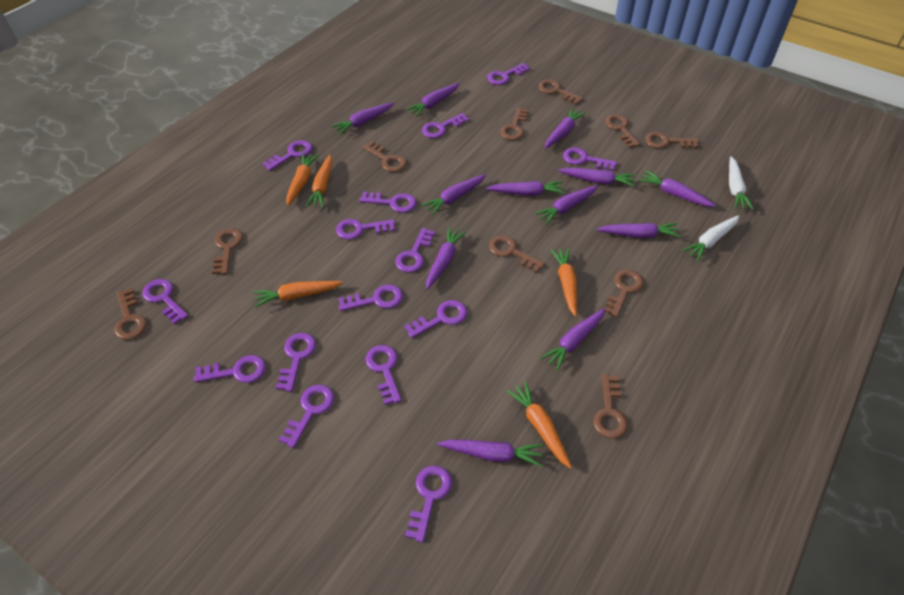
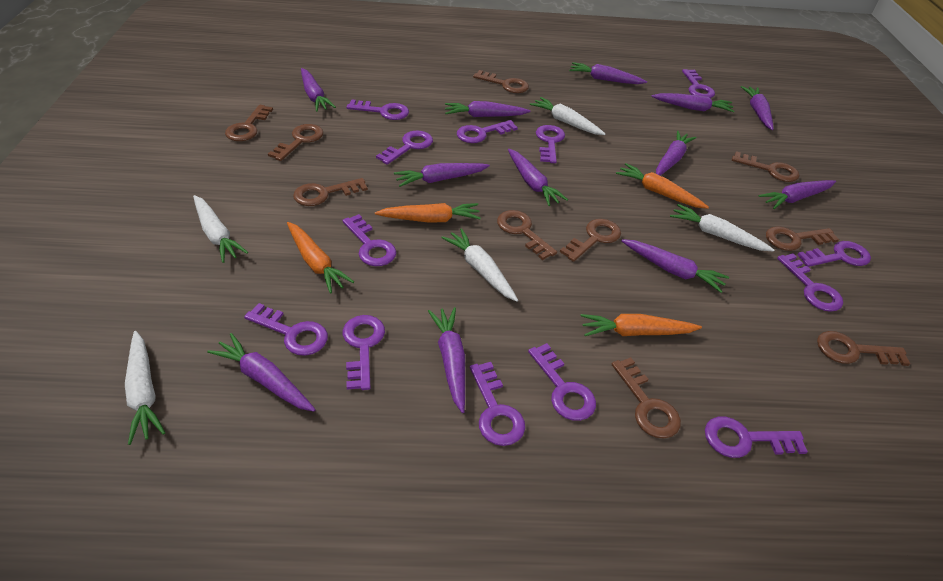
orange carrot: 5 -> 4
purple key: 15 -> 13
white carrot: 2 -> 5

